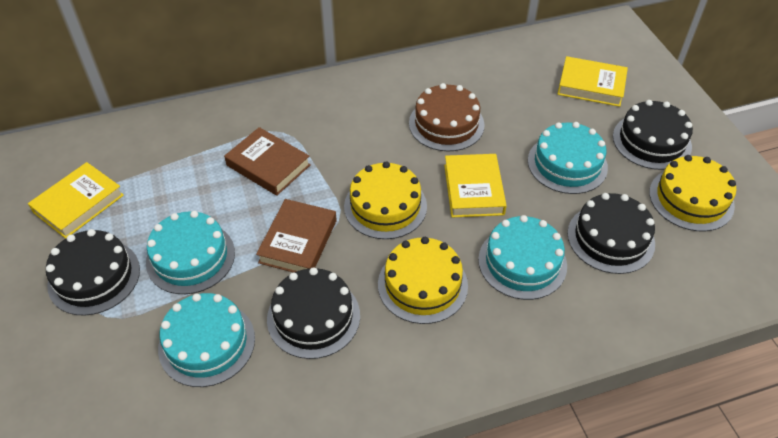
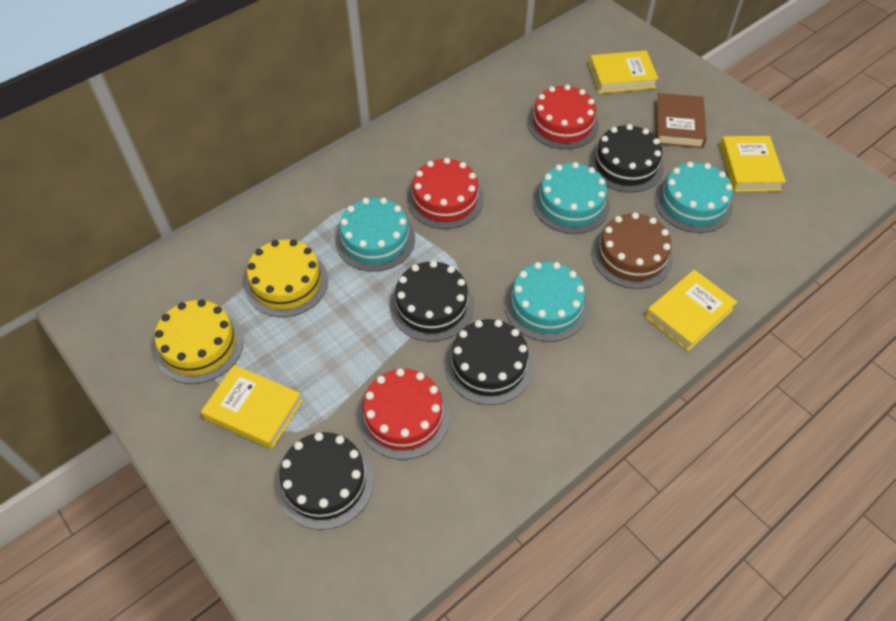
brown book: 2 -> 1
red cake: 0 -> 3
yellow book: 3 -> 4
yellow cake: 3 -> 2

